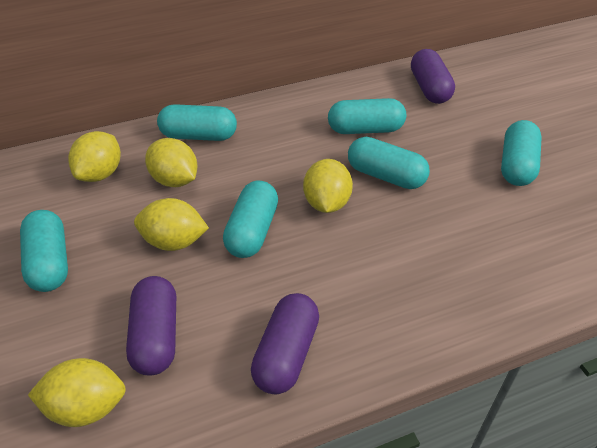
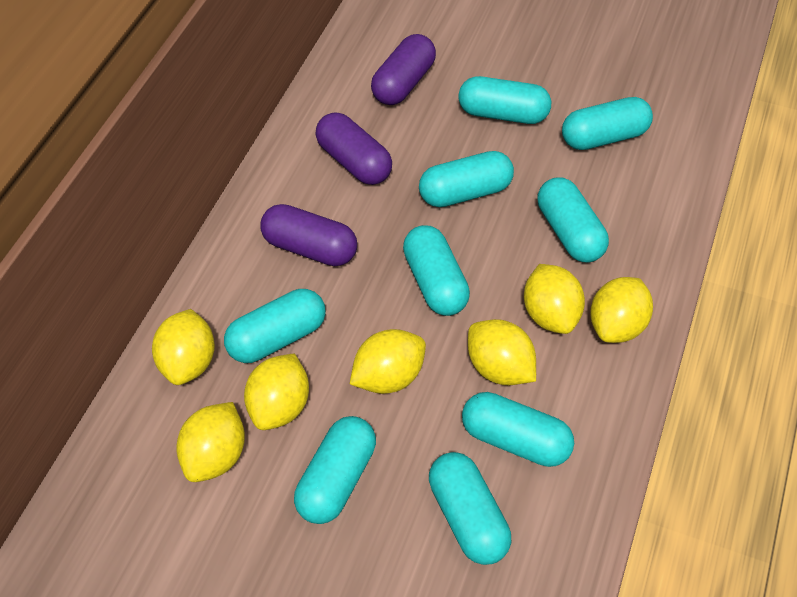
turquoise capsule: 6 -> 9
yellow lemon: 5 -> 7

